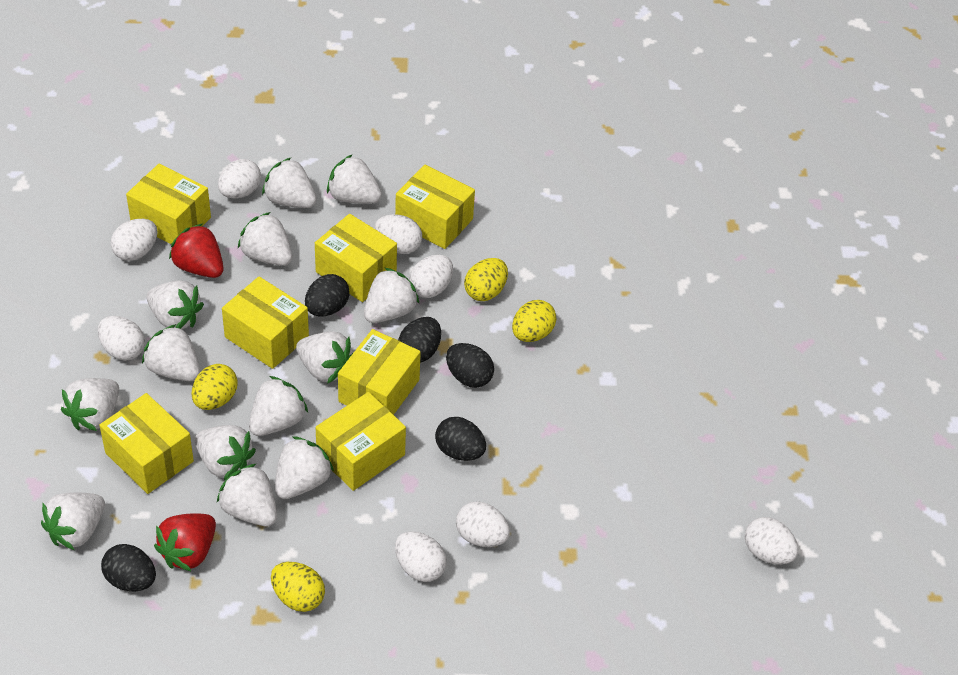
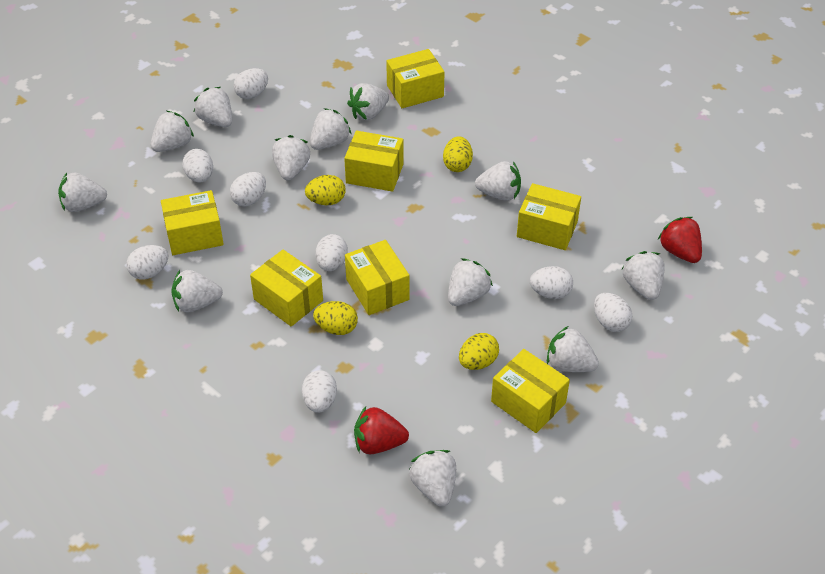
black egg: 5 -> 0
white strawberry: 13 -> 12

